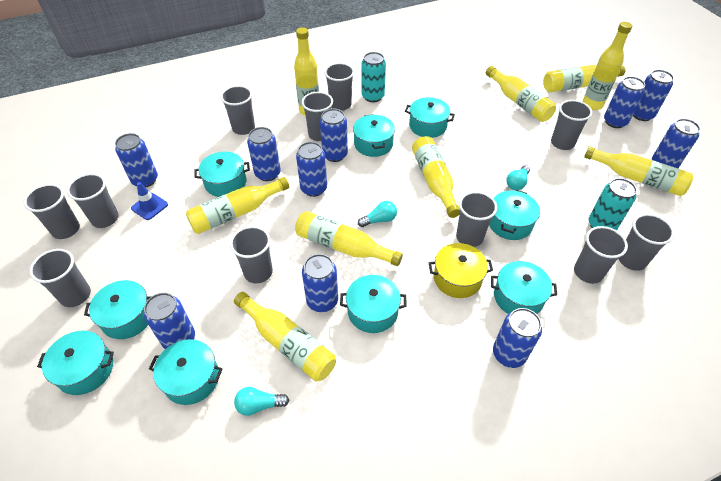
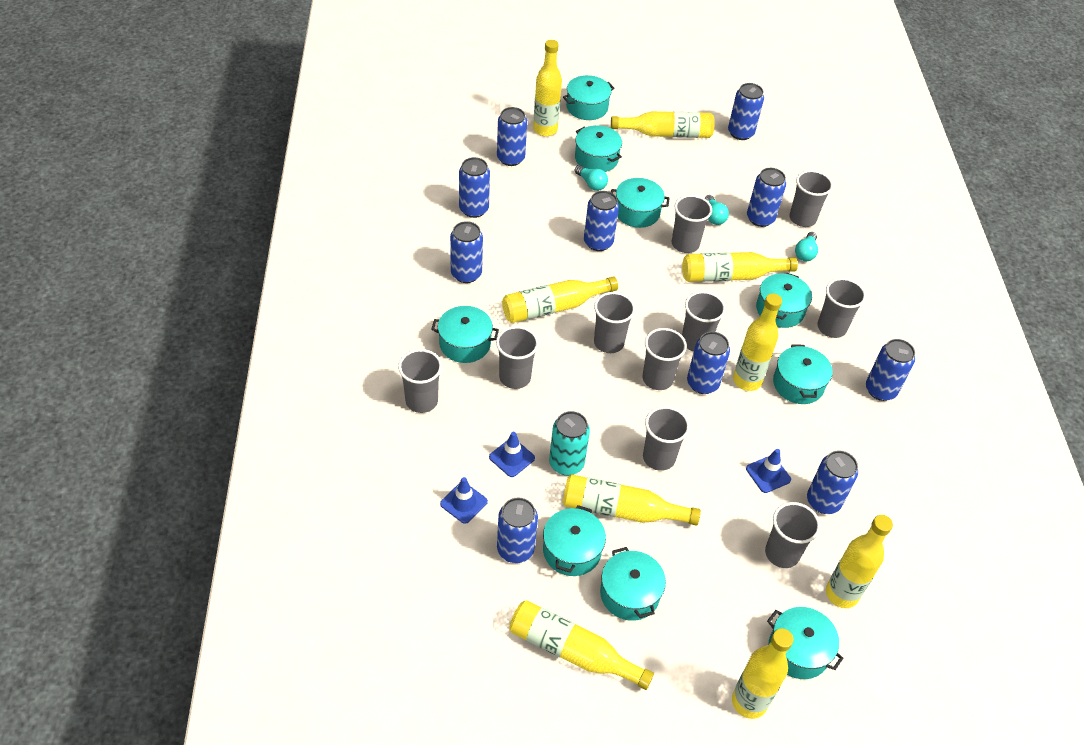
blue traffic cone: 1 -> 3
grey cup: 11 -> 10
turquoise can: 2 -> 1
yellow pot: 1 -> 0

